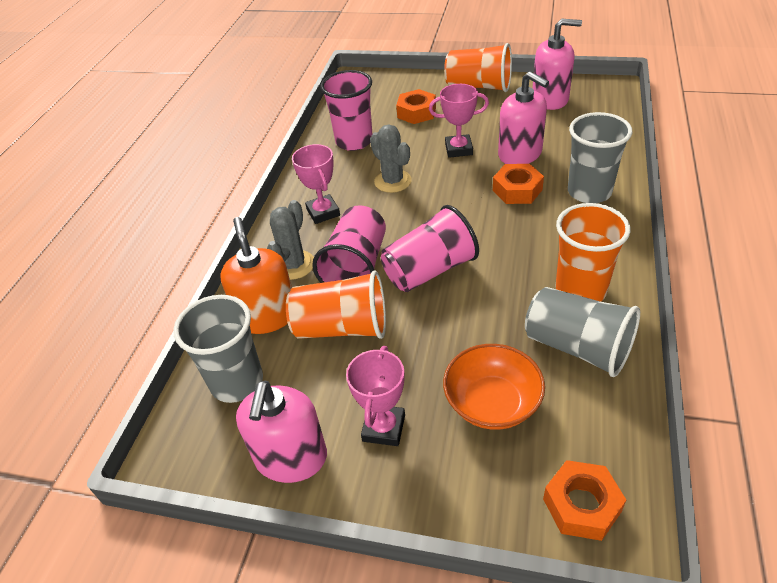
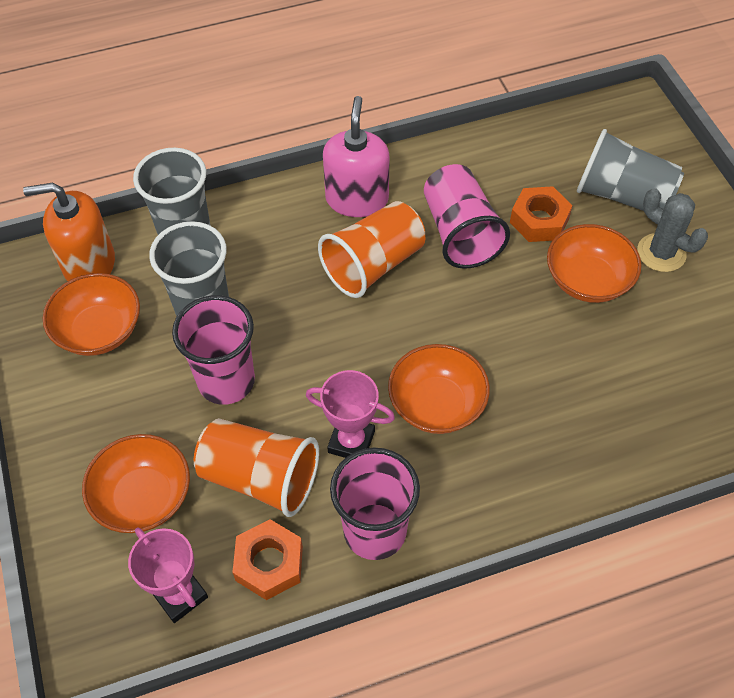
grey cactus: 2 -> 1
orange bowl: 1 -> 4
orange cup: 3 -> 2
orange nut: 3 -> 2
pink soap dispenser: 3 -> 1
pink trophy: 3 -> 2

